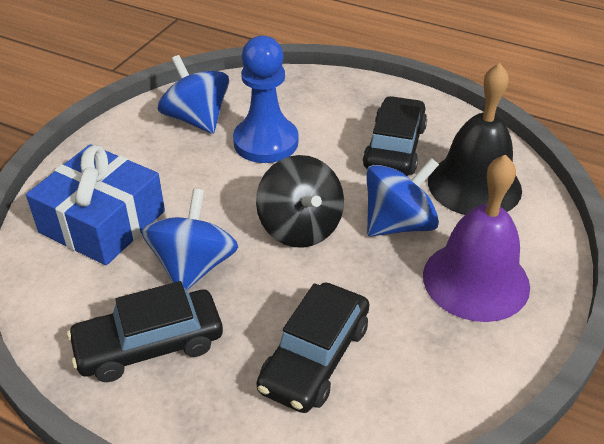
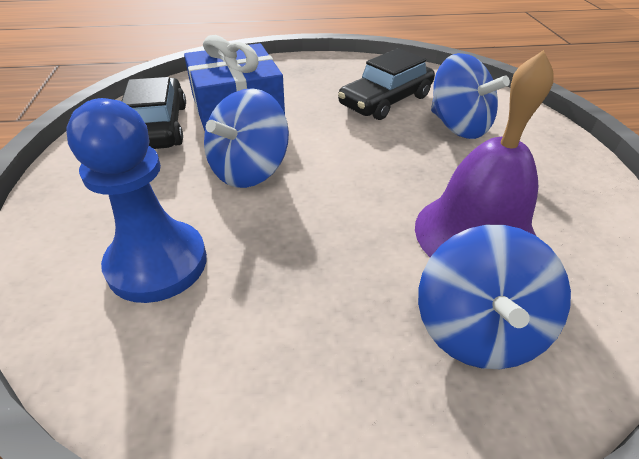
black bell: 1 -> 0
black car: 3 -> 2
black spinning top: 1 -> 0

